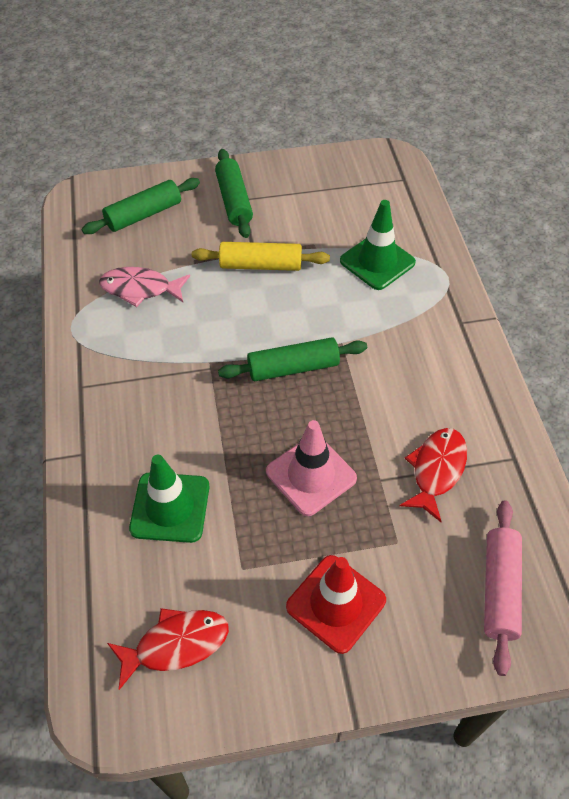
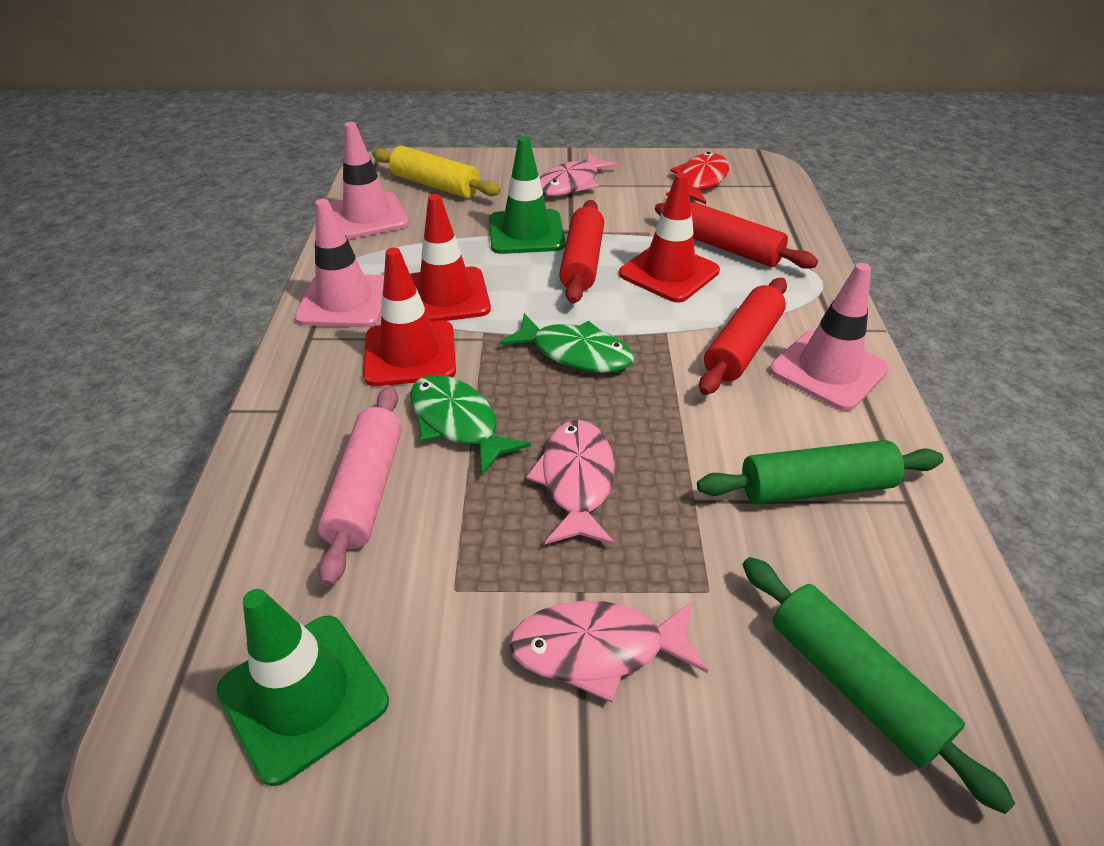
green fish: 0 -> 2
green rolling pin: 3 -> 2
pink fish: 1 -> 3
pink traffic cone: 1 -> 3
red fish: 2 -> 1
red rolling pin: 0 -> 3
red traffic cone: 1 -> 3

